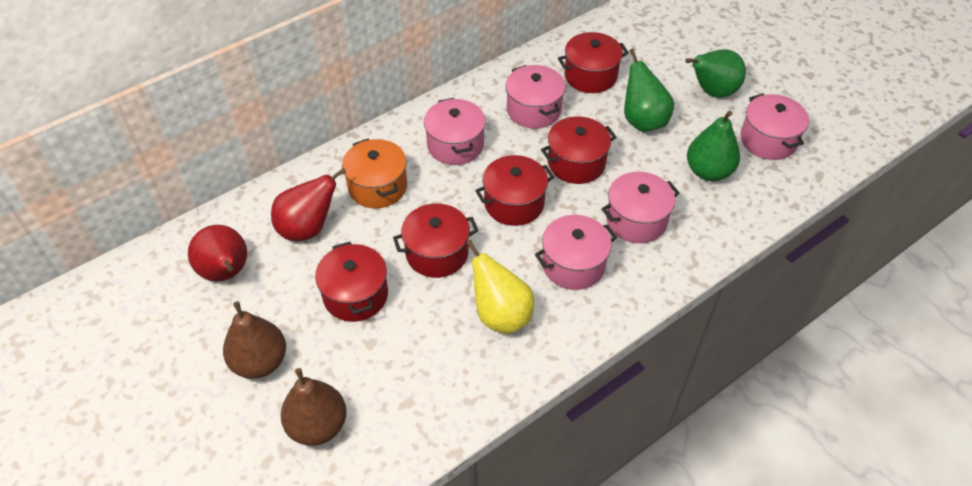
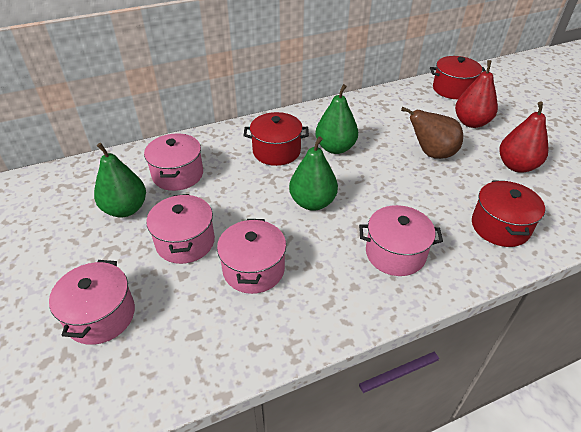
brown pear: 2 -> 1
orange pot: 1 -> 0
red pot: 5 -> 3
yellow pear: 1 -> 0

